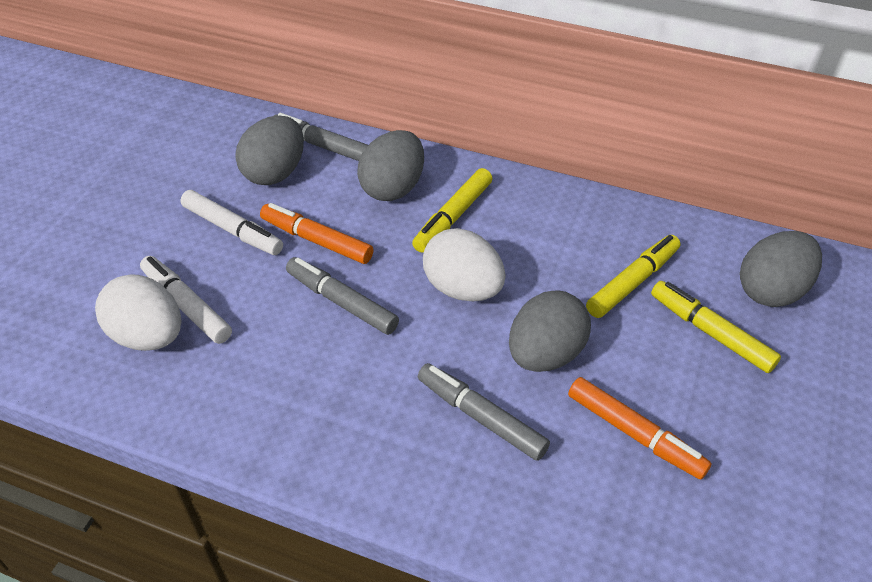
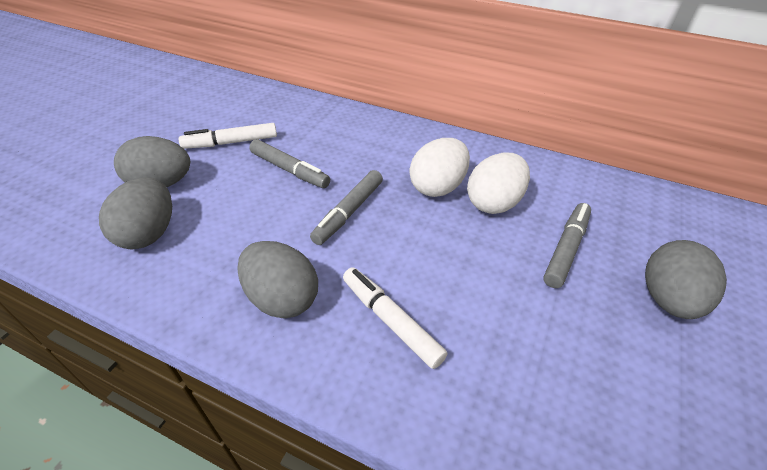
orange marker: 2 -> 0
yellow marker: 3 -> 0

